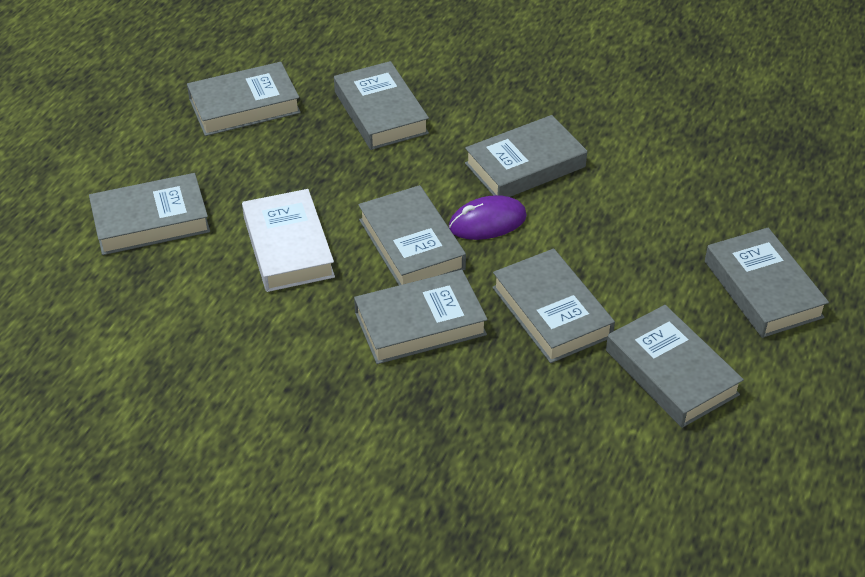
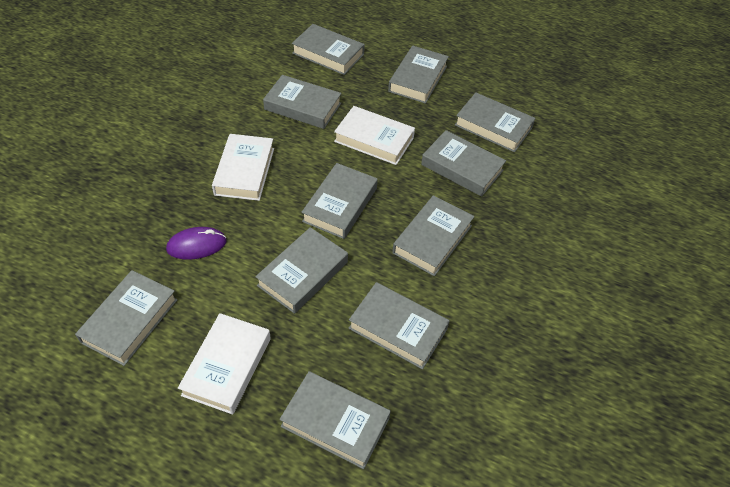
grey book: 9 -> 11
white book: 1 -> 3

